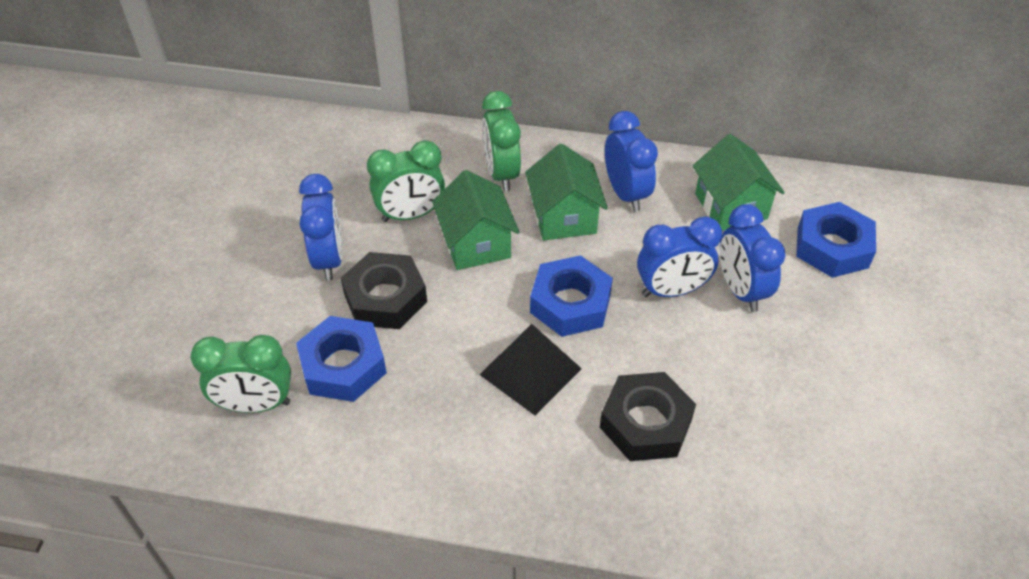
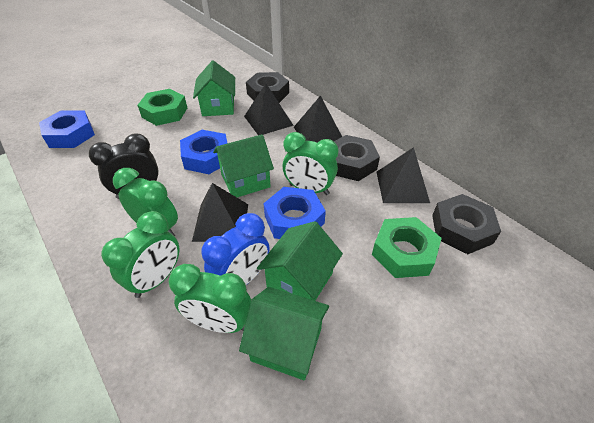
black clock: 0 -> 1
black nut: 2 -> 3
black pyramid: 1 -> 4
blue clock: 4 -> 1
green clock: 3 -> 4
green house: 3 -> 4
green nut: 0 -> 2

